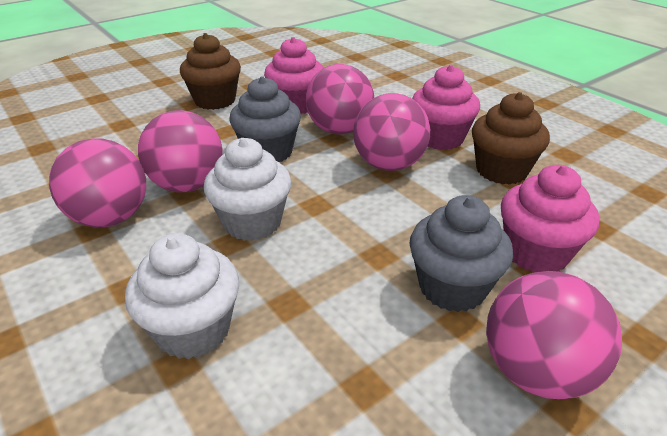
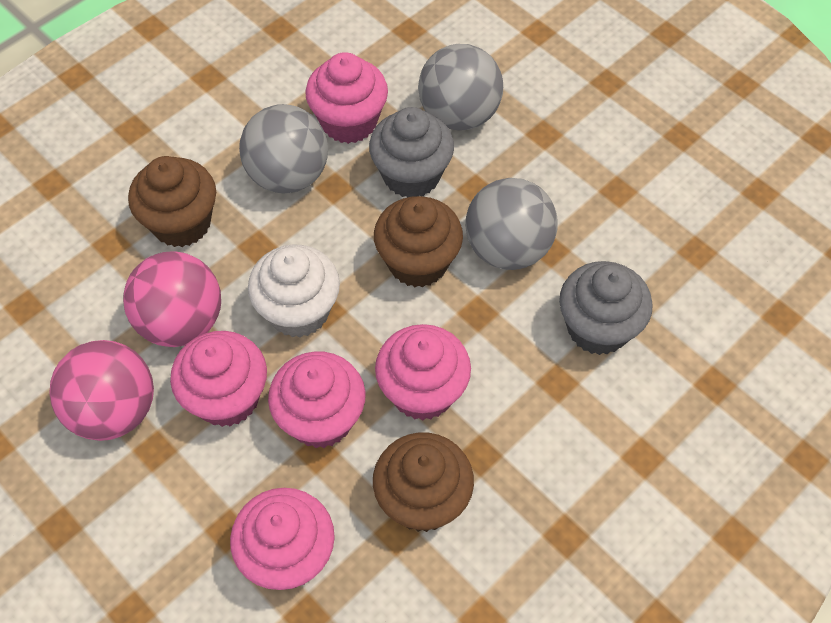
brown cupcake: 2 -> 3
grey ball: 0 -> 3
pink ball: 5 -> 2
pink cupcake: 3 -> 5
white cupcake: 2 -> 1

